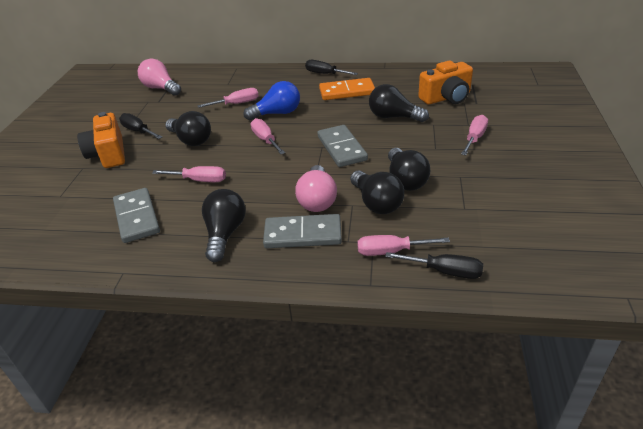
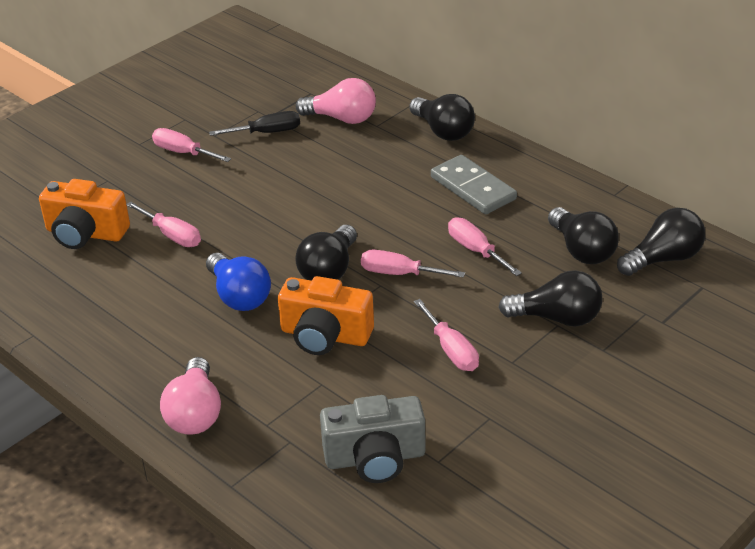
black screwdriver: 3 -> 1
grey camera: 0 -> 1
grey domino: 3 -> 1
orange domino: 1 -> 0

